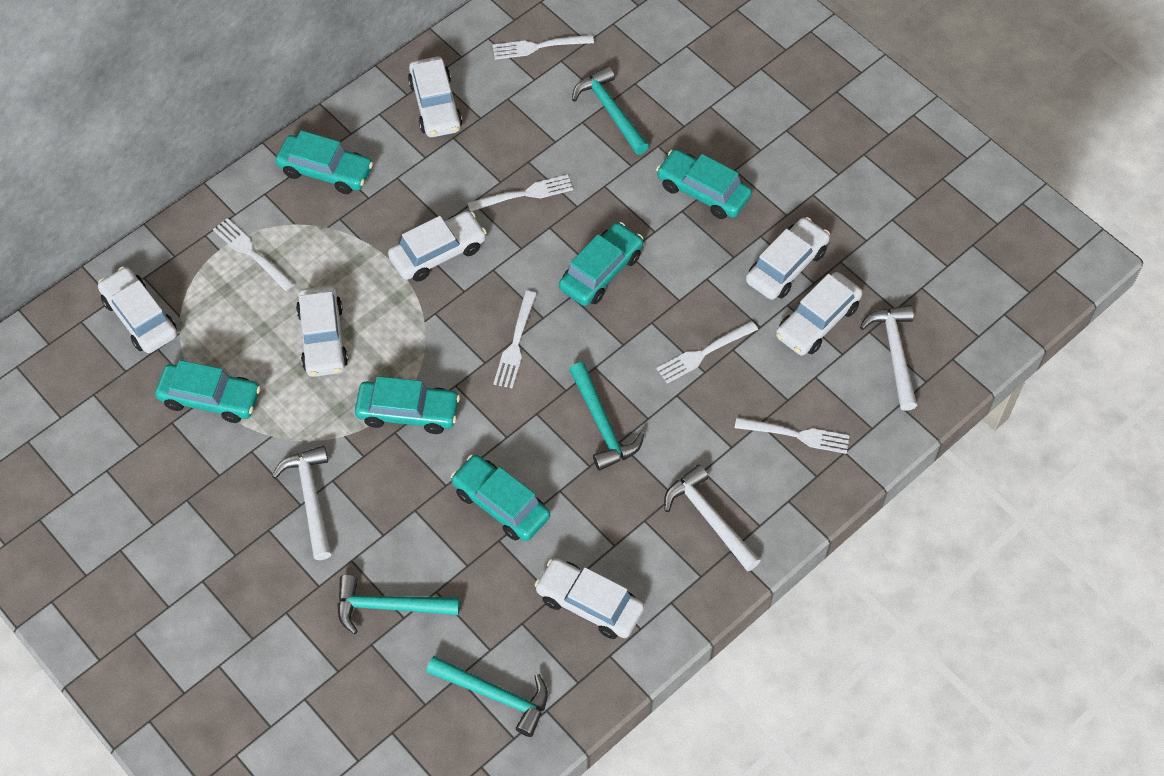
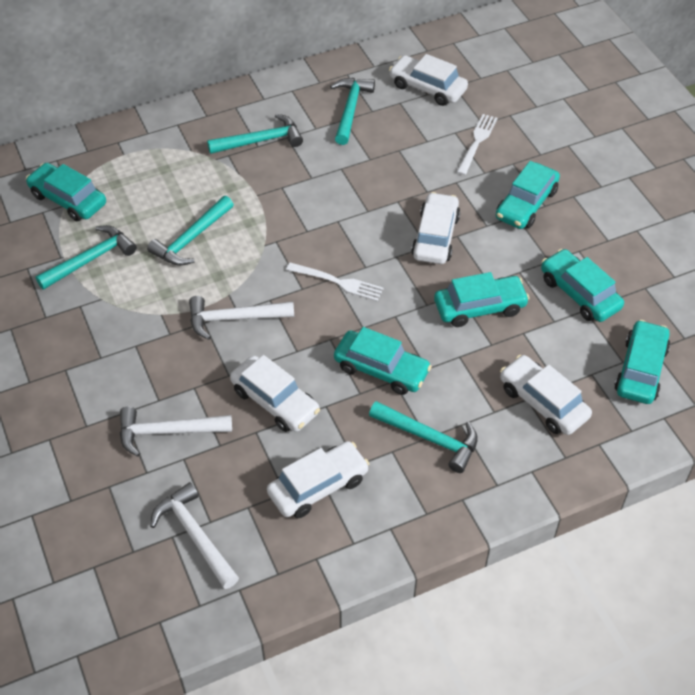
turquoise hammer: 4 -> 5
white car: 7 -> 5
white fork: 6 -> 2

